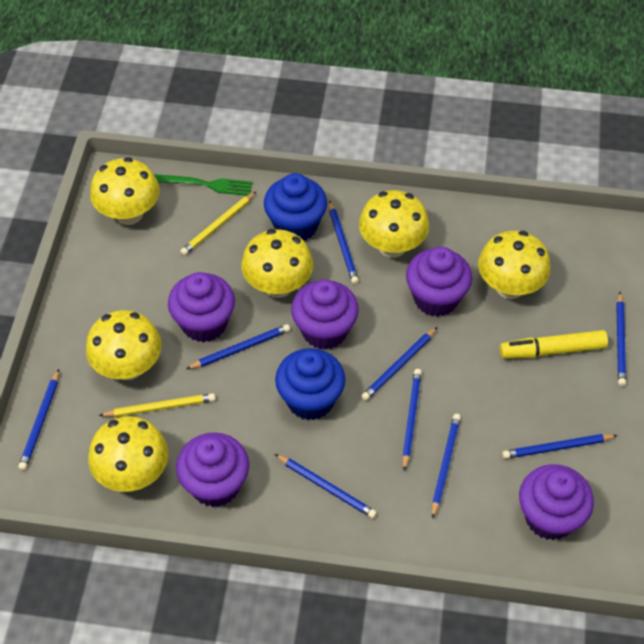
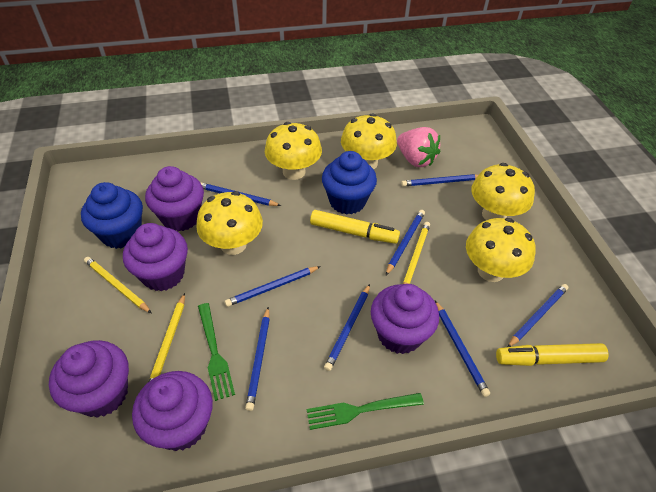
blue pencil: 9 -> 8
green fork: 1 -> 2
pink strawberry: 0 -> 1
yellow marker: 1 -> 2
yellow mushroom: 6 -> 5
yellow pencil: 2 -> 3

